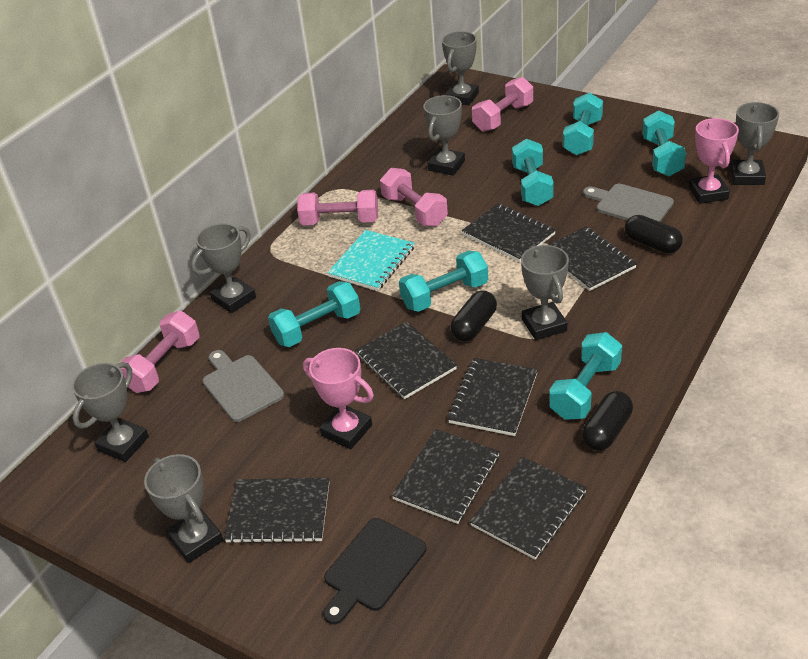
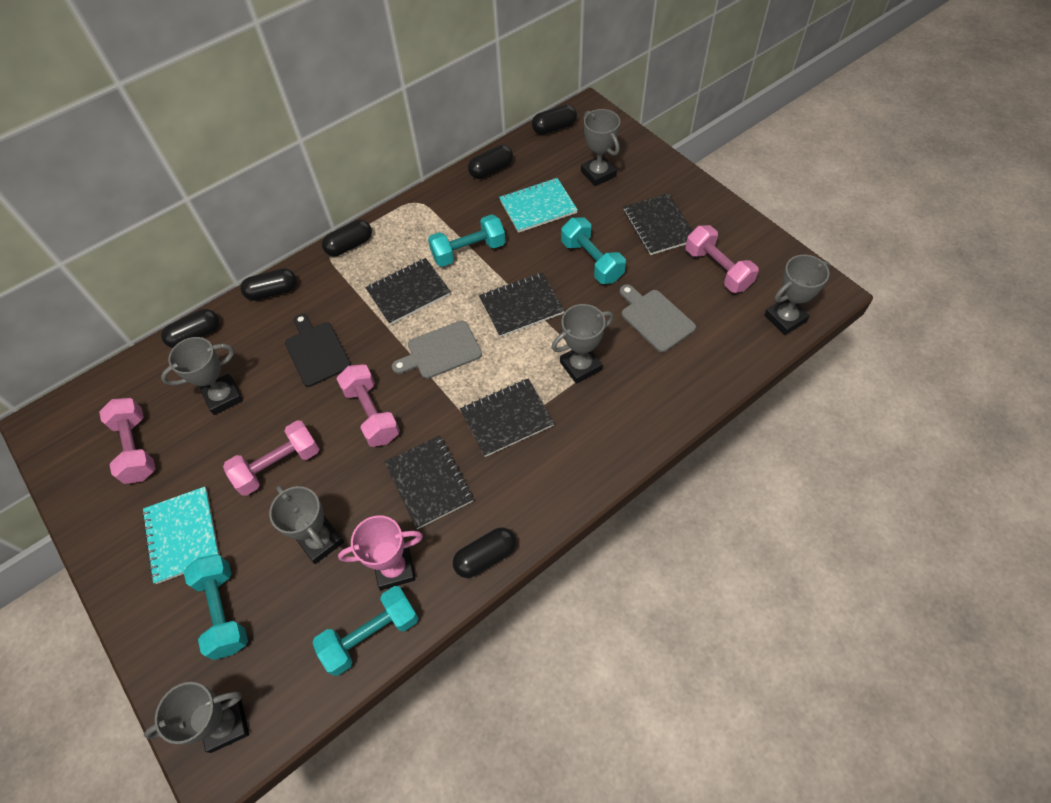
black capsule: 3 -> 6
black notebook: 7 -> 5
grey trophy: 7 -> 6
pink trophy: 2 -> 1
turquoise dumbbell: 6 -> 4
turquoise notebook: 1 -> 2

